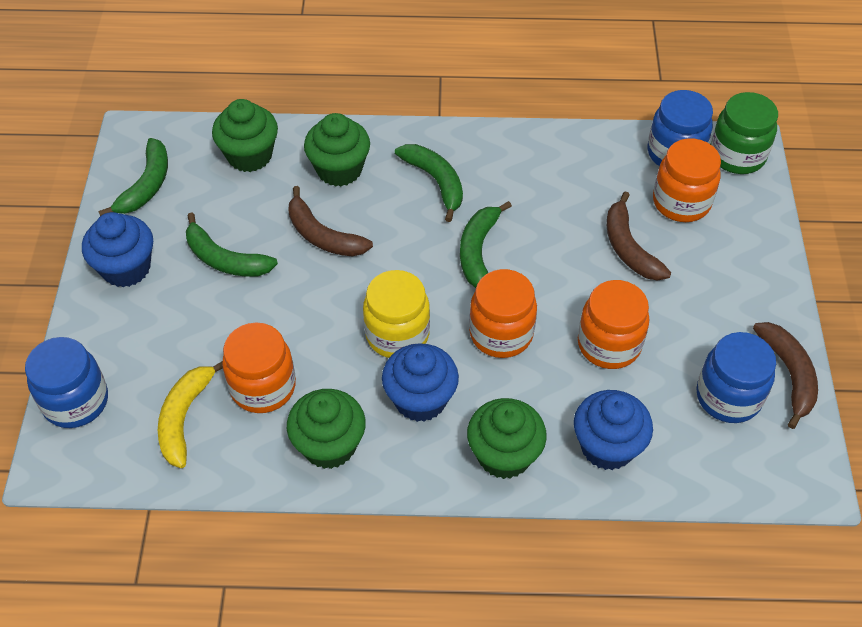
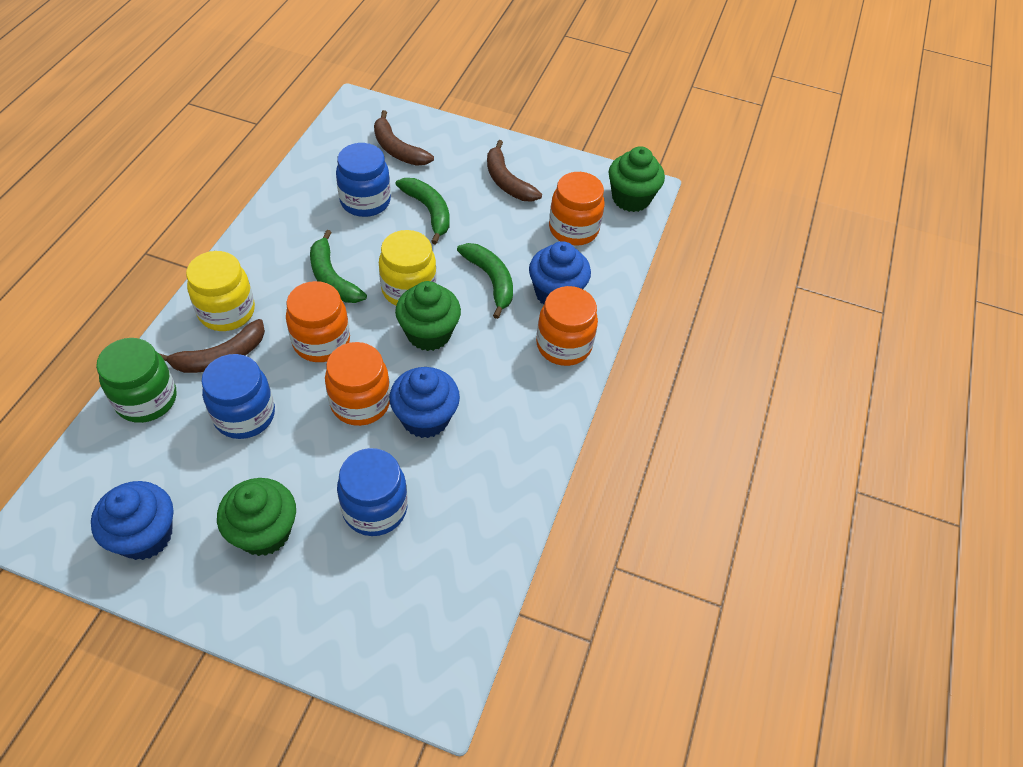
green banana: 4 -> 3
green cupcake: 4 -> 3
yellow banana: 1 -> 0
yellow jar: 1 -> 2

